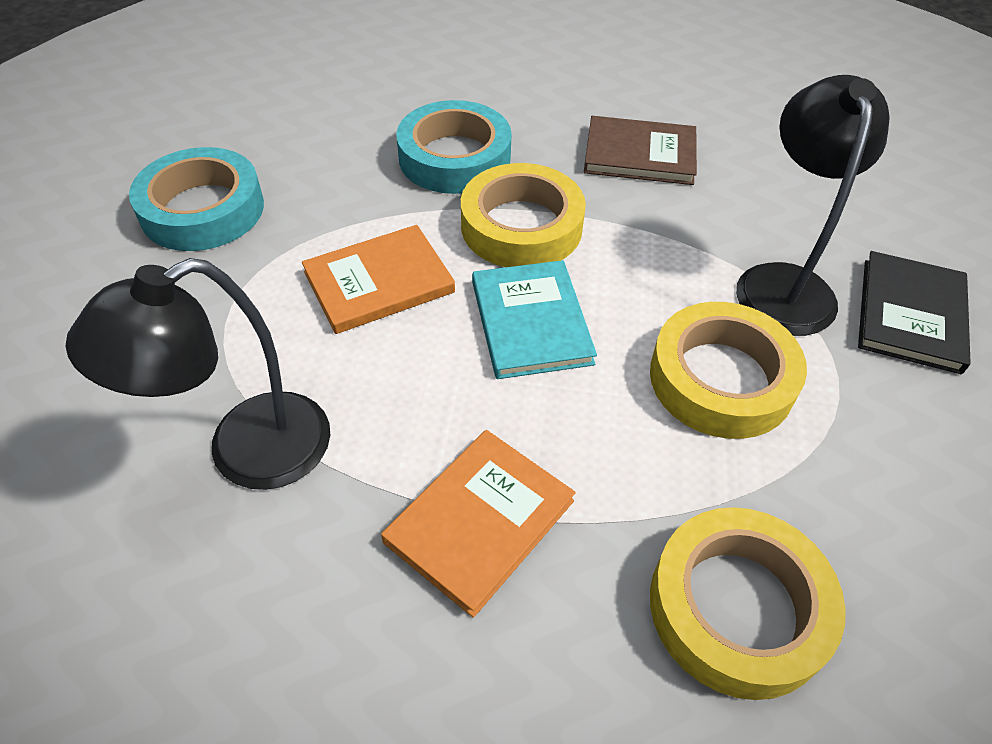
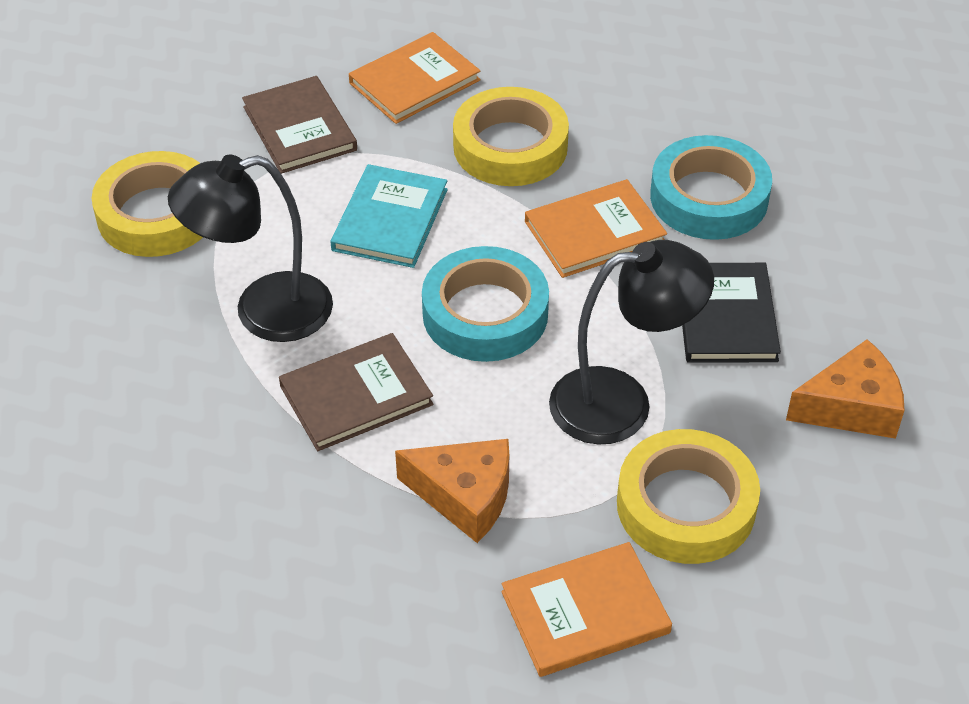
brown book: 1 -> 2
orange book: 2 -> 3
orange cheese: 0 -> 2

